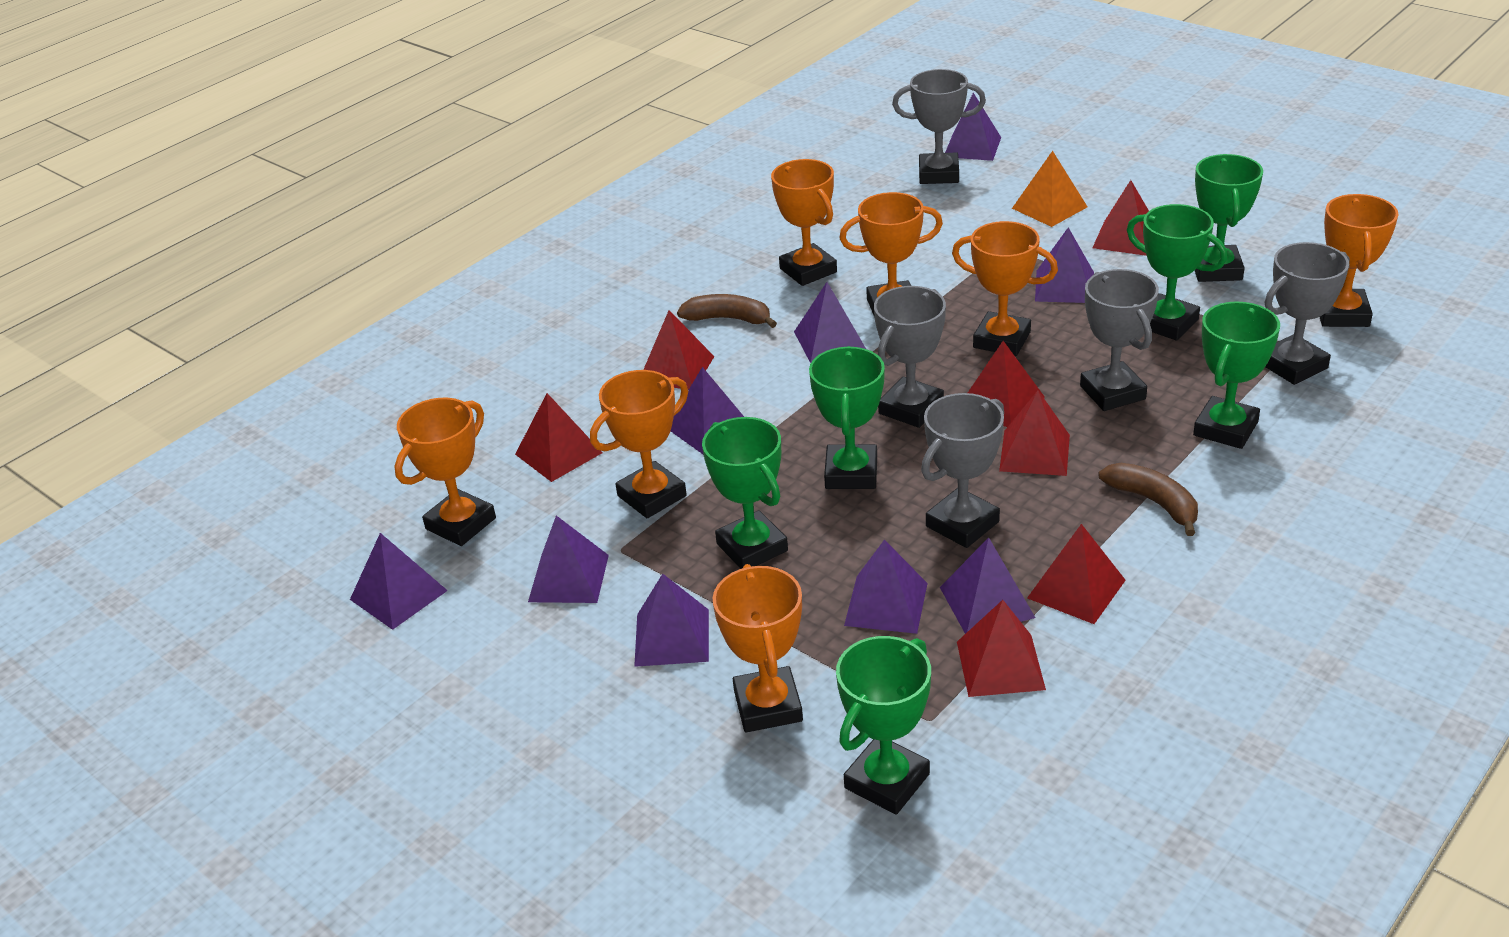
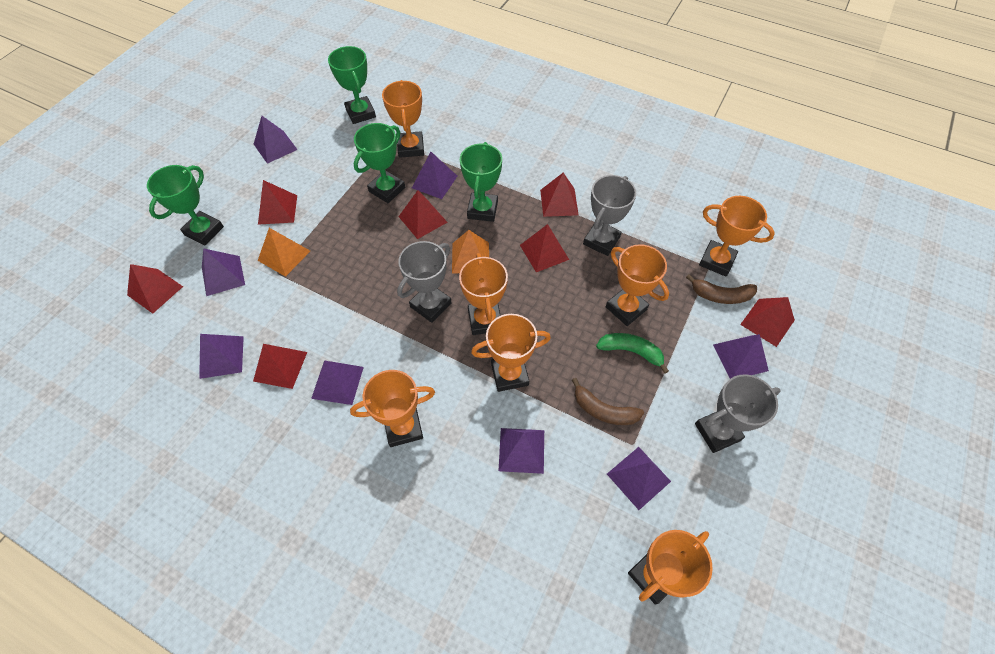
green banana: 0 -> 1
green trophy: 6 -> 4
grey trophy: 5 -> 3
orange pyramid: 1 -> 2
purple pyramid: 9 -> 8

